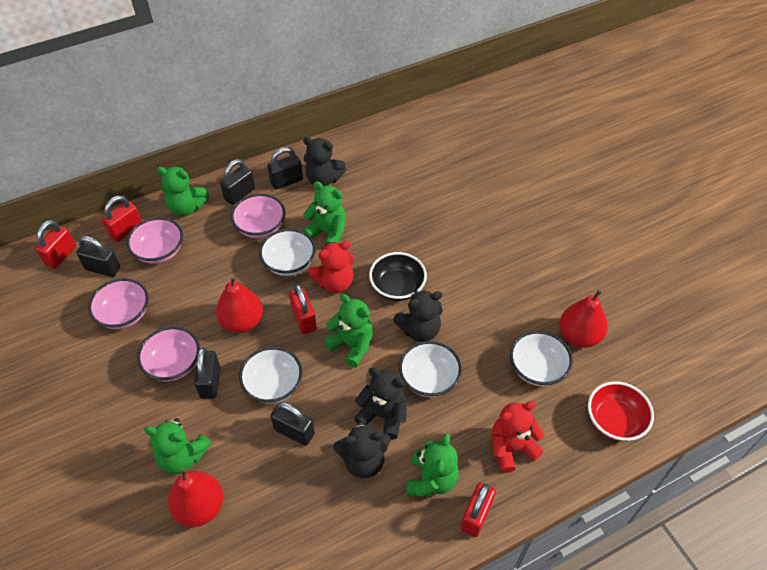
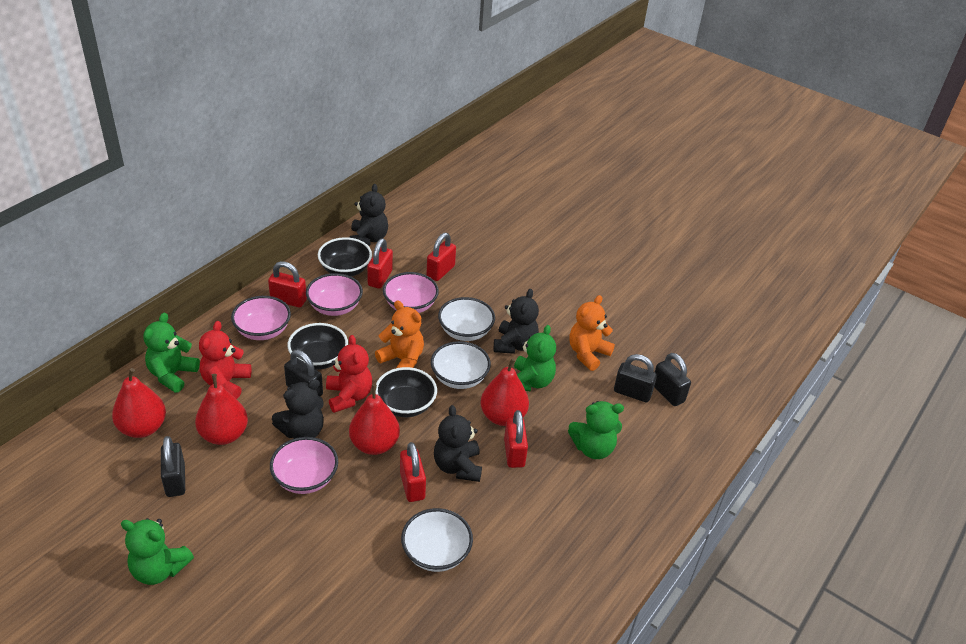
black bowl: 1 -> 3
black padlock: 5 -> 4
green teddy bear: 5 -> 4
orange teddy bear: 0 -> 2
red bowl: 1 -> 0
red padlock: 4 -> 5
red pear: 3 -> 4
white bowl: 4 -> 3

